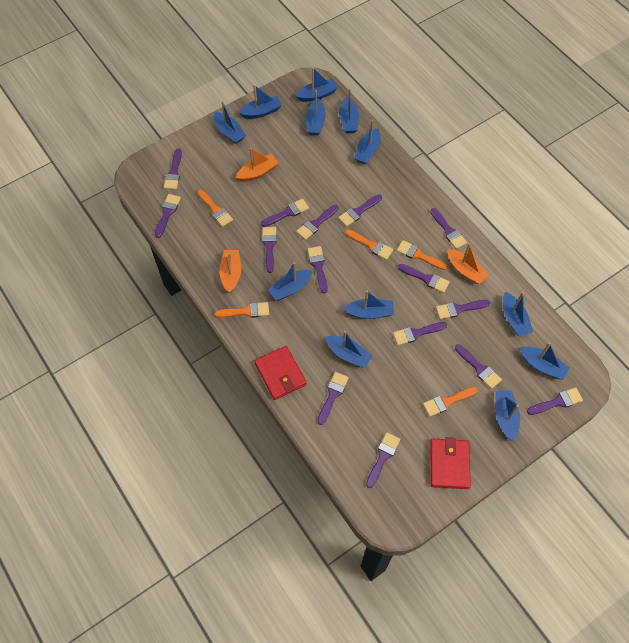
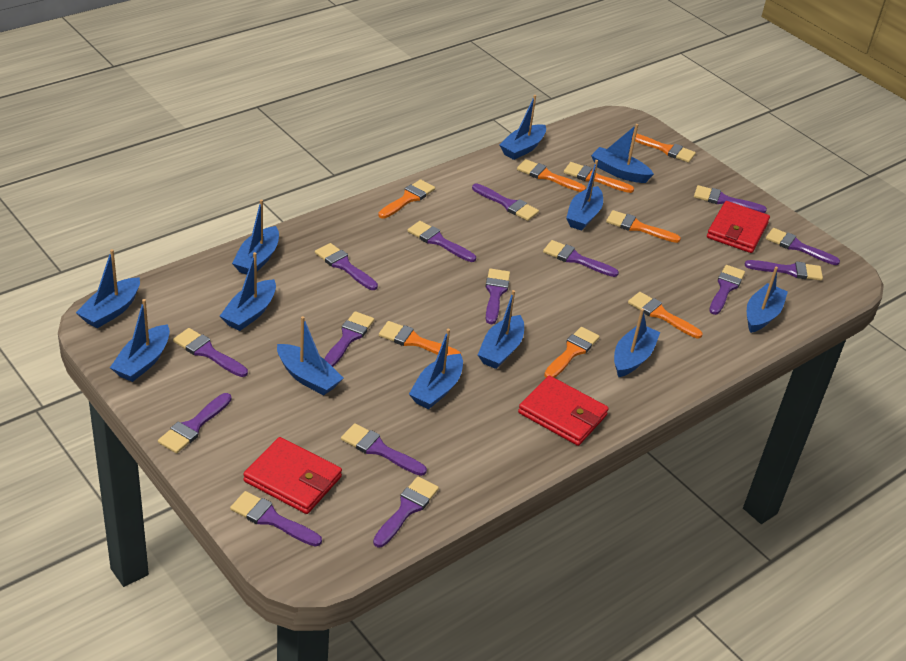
orange boat: 3 -> 0
orange brush: 5 -> 8
red wallet: 2 -> 3

